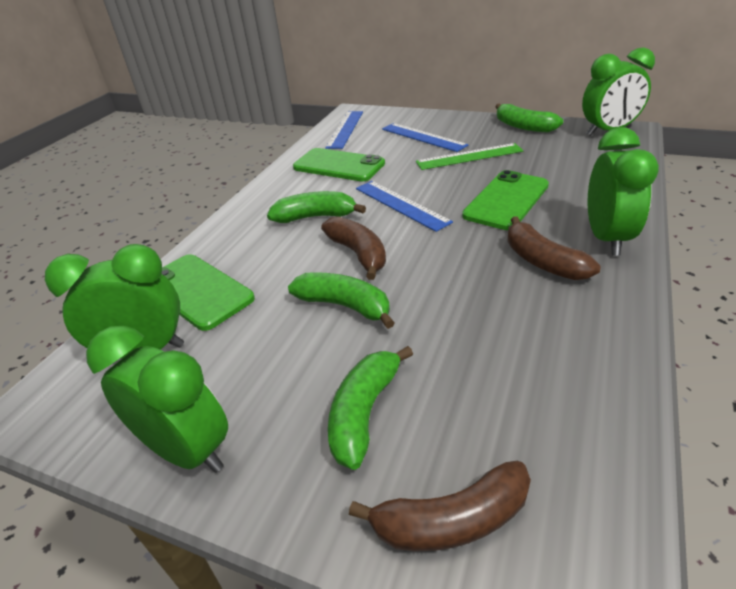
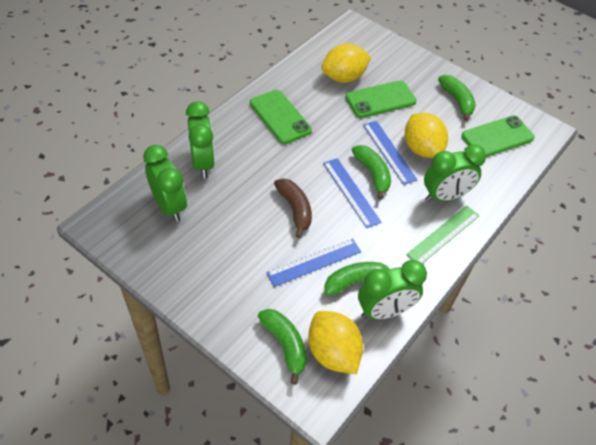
brown banana: 3 -> 1
yellow lemon: 0 -> 3

